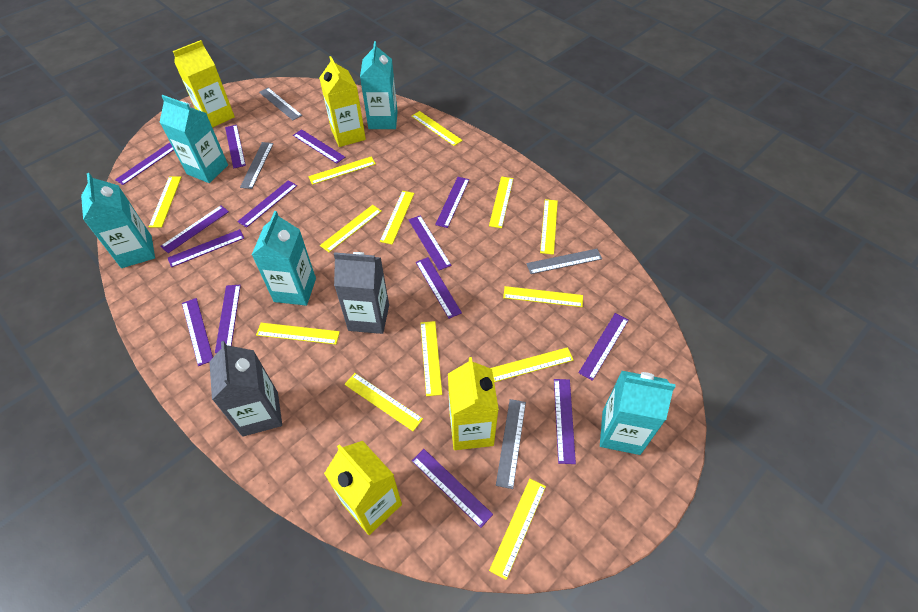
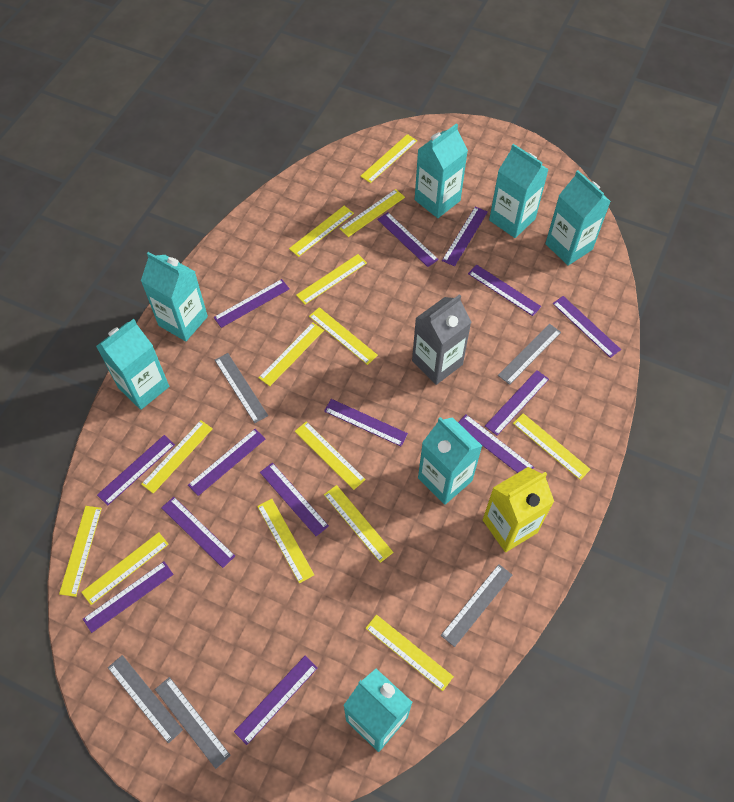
grey carton: 2 -> 1
grey ruler: 4 -> 5
turquoise carton: 5 -> 7
yellow carton: 4 -> 1
yellow ruler: 13 -> 14

